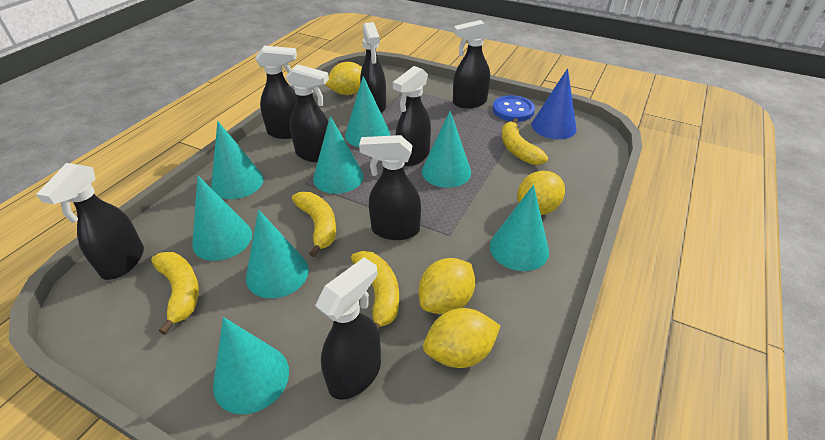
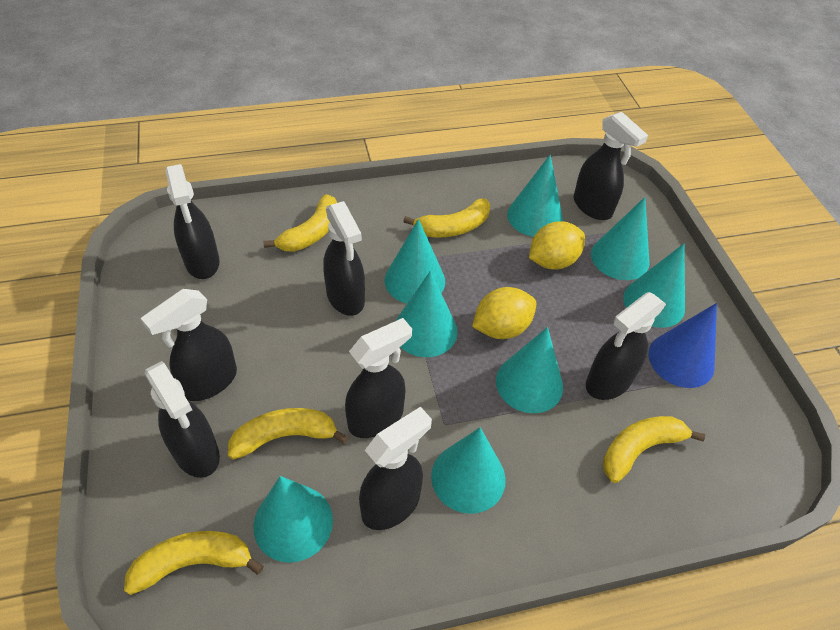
blue button: 1 -> 0
yellow banana: 4 -> 5
yellow lemon: 4 -> 2

